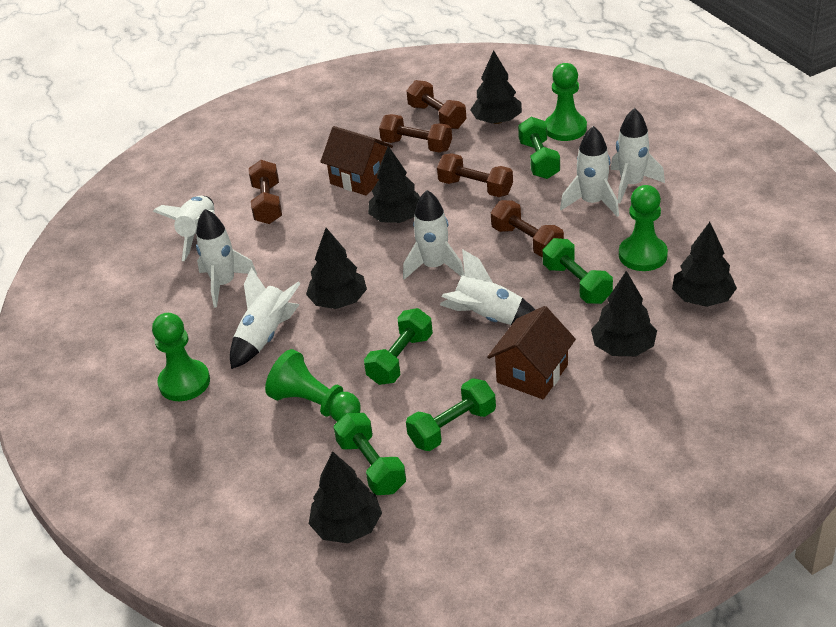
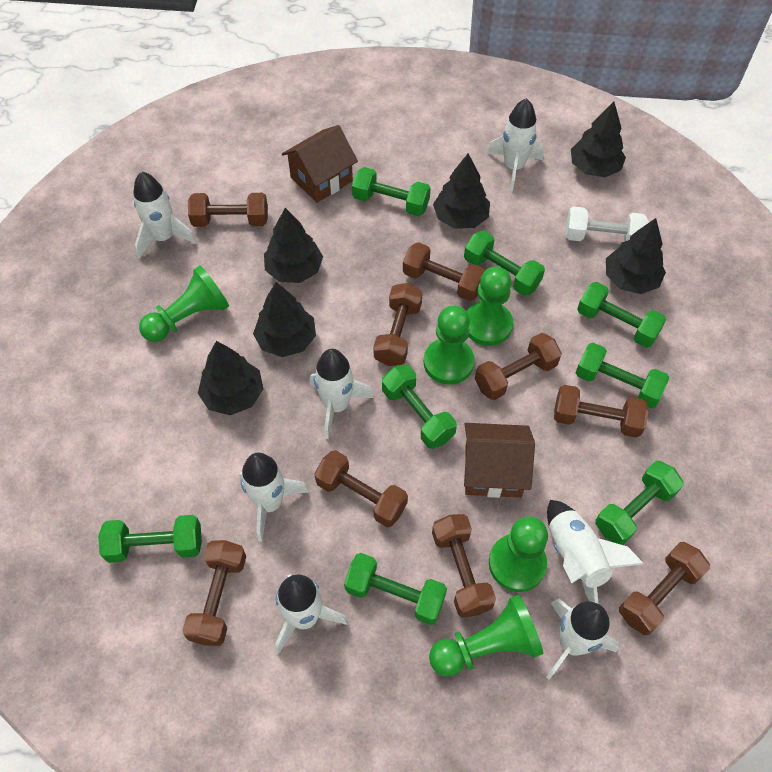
brown dumbbell: 5 -> 9
green dumbbell: 5 -> 8
green pawn: 4 -> 5
white dumbbell: 0 -> 1

